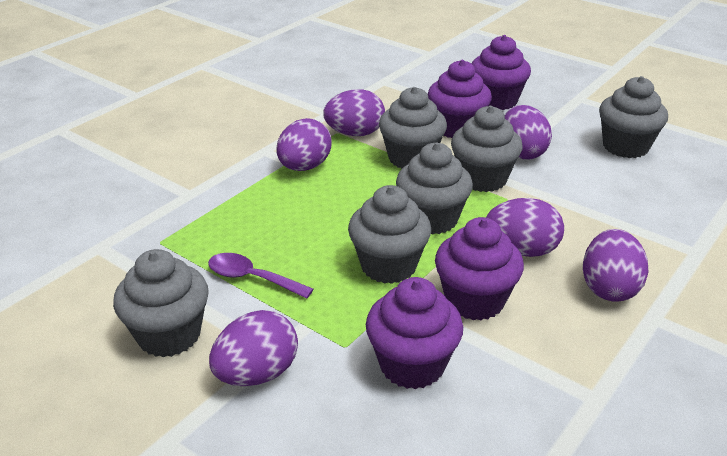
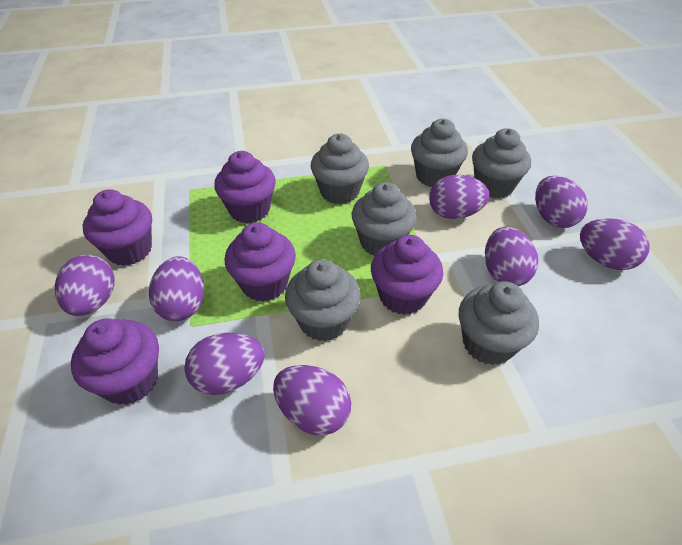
purple cupcake: 4 -> 5
purple egg: 6 -> 8
purple spoon: 1 -> 0

